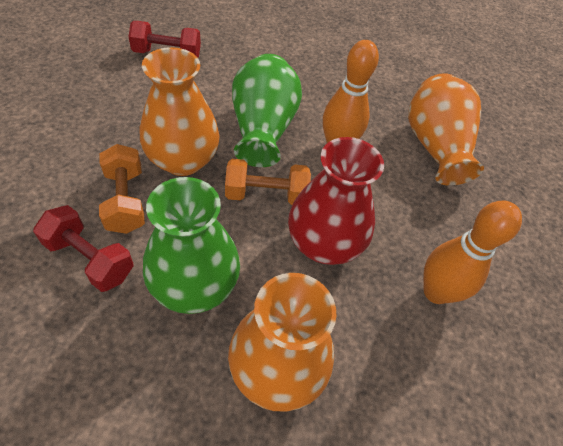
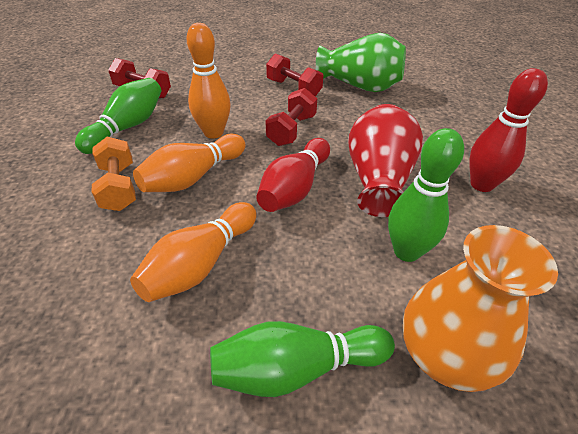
green bowling pin: 0 -> 3
green vase: 2 -> 1
orange bowling pin: 2 -> 3
orange dumbbell: 2 -> 1
orange vase: 3 -> 1
red bowling pin: 0 -> 2
red dumbbell: 2 -> 3

